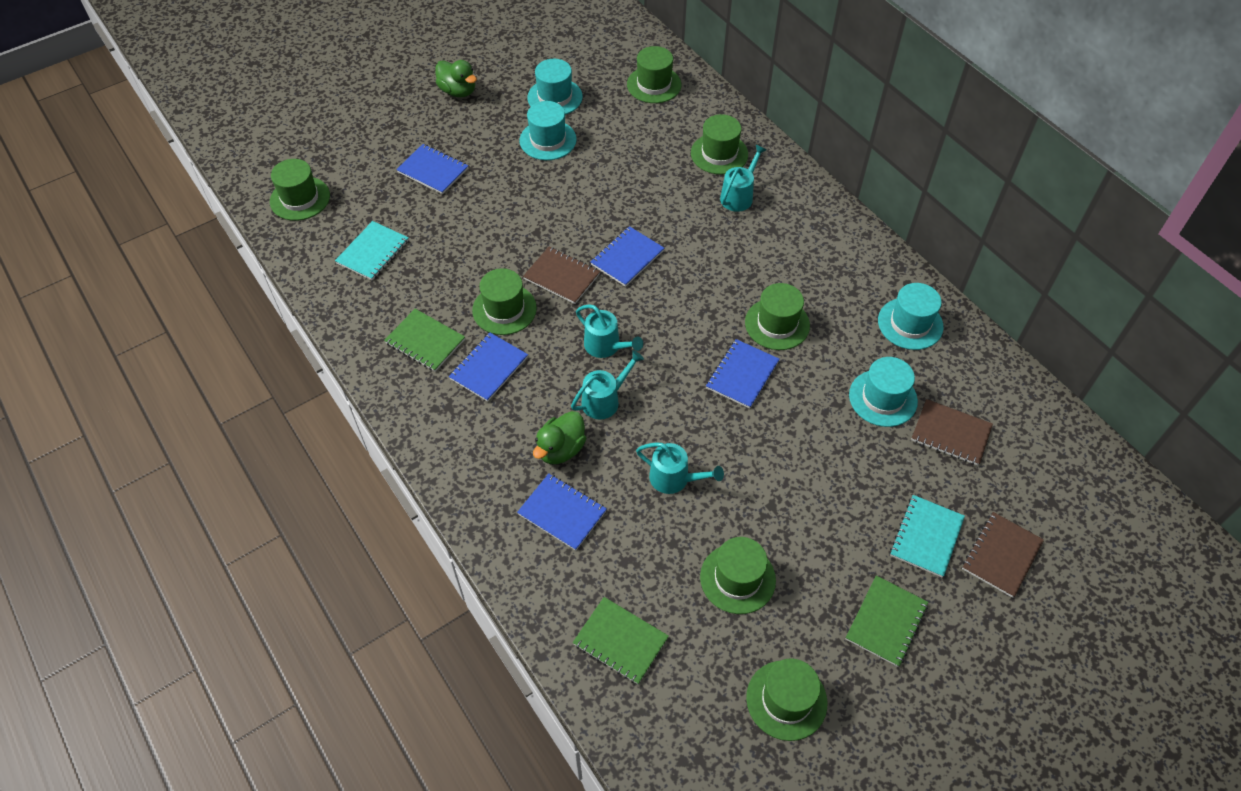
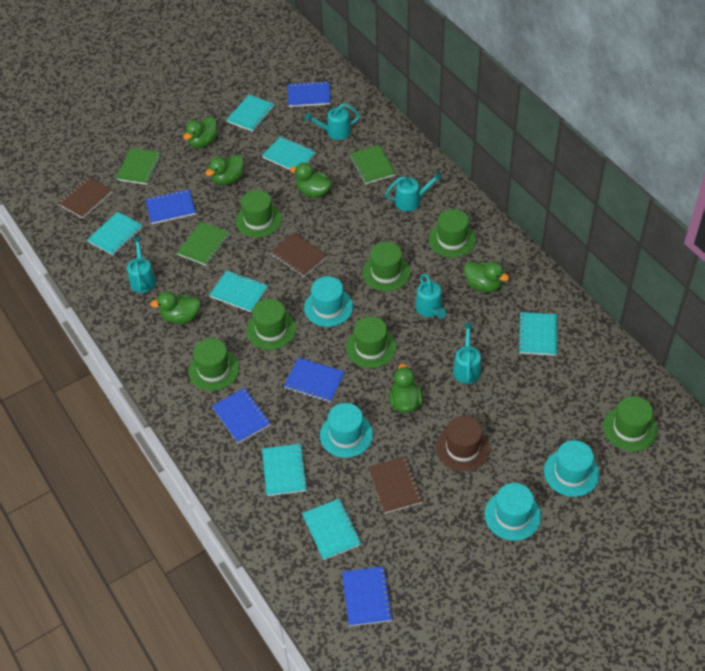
brown hat: 0 -> 1
green duck: 2 -> 6
turquoise notebook: 2 -> 7
turquoise watering can: 4 -> 5

